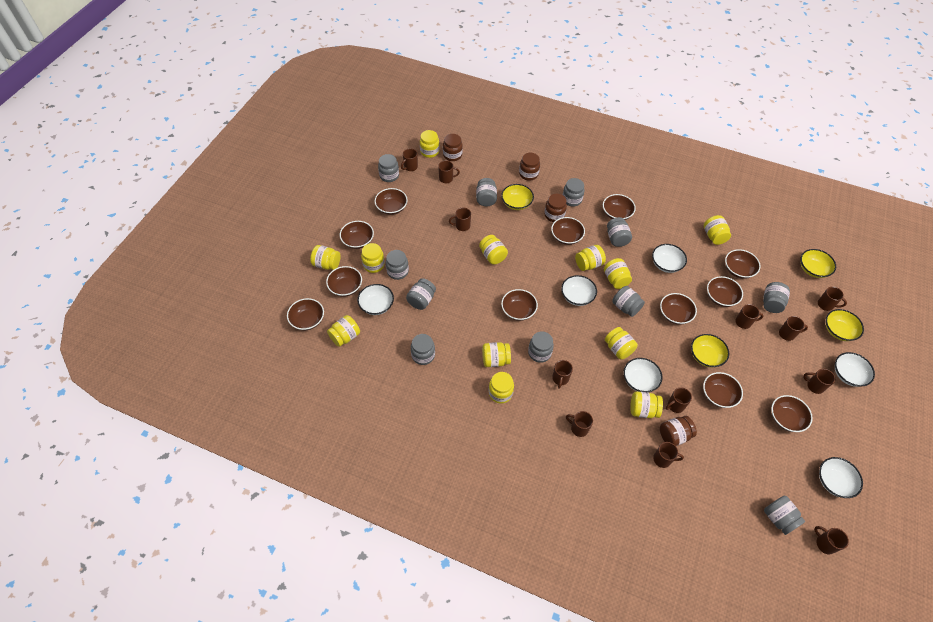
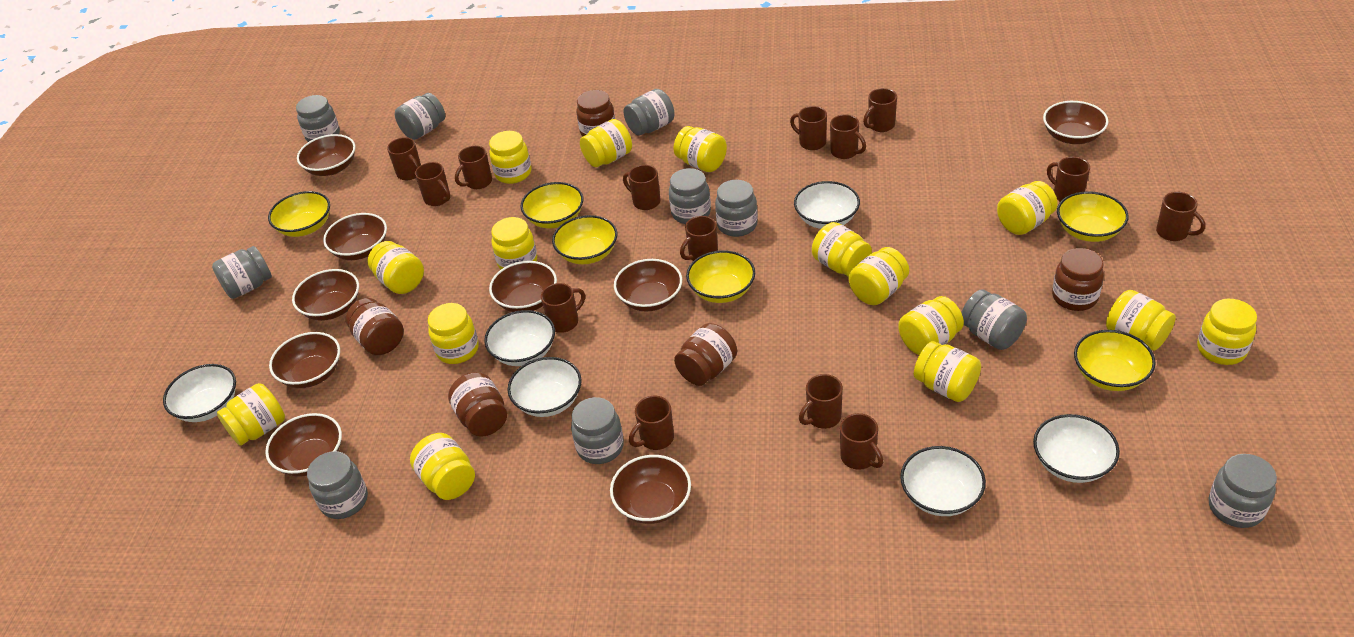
brown bowl: 12 -> 9
brown jar: 4 -> 5
brown mug: 12 -> 14
grey jar: 11 -> 10
yellow bowl: 4 -> 6
yellow jar: 12 -> 15

